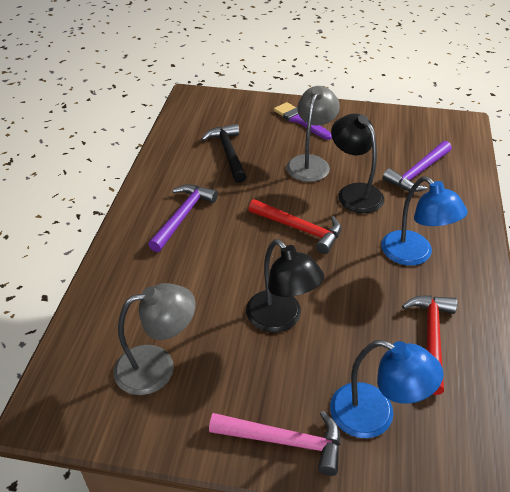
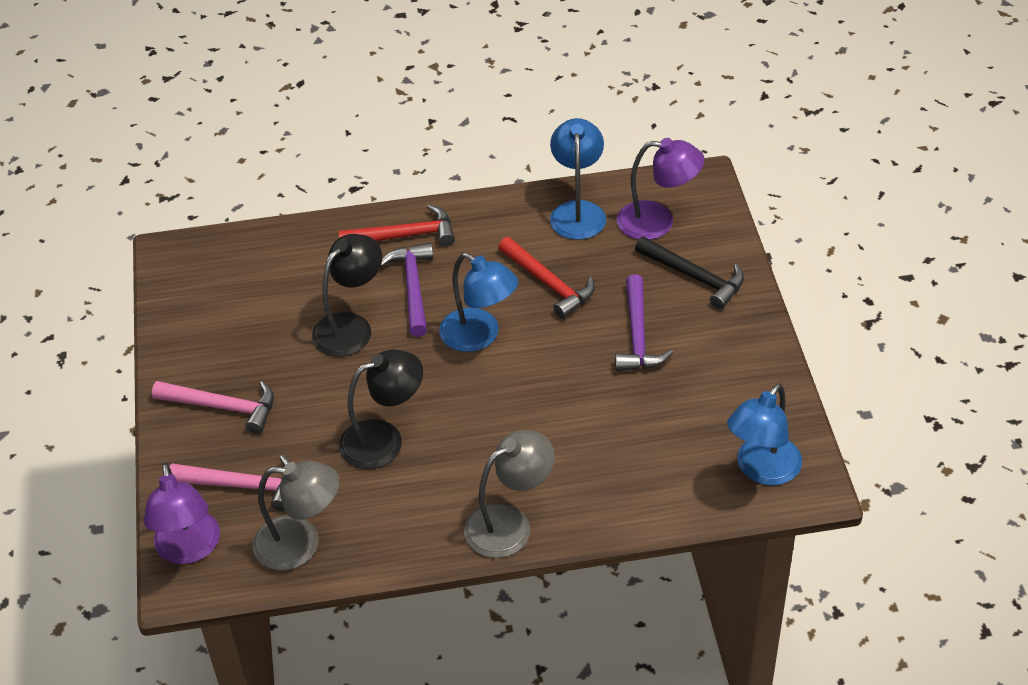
blue lamp: 2 -> 3
pink hammer: 1 -> 2
purple brush: 1 -> 0
purple lamp: 0 -> 2

